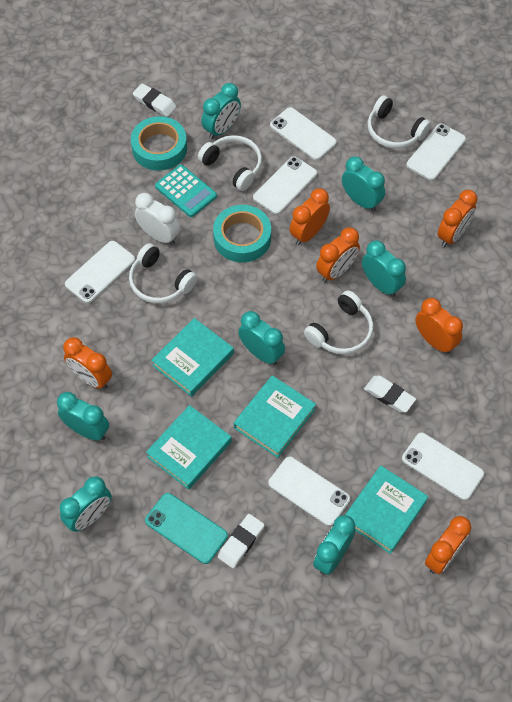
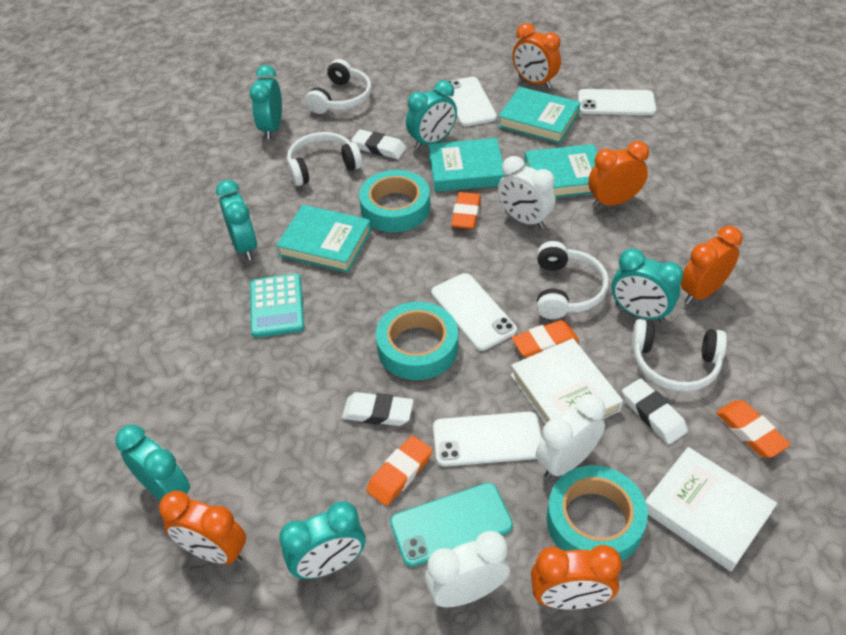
orange clock: 6 -> 5
orange eraser: 0 -> 4
turquoise clock: 7 -> 6
turquoise tape: 2 -> 3
white book: 0 -> 2
white clock: 1 -> 3
white phone: 6 -> 4

